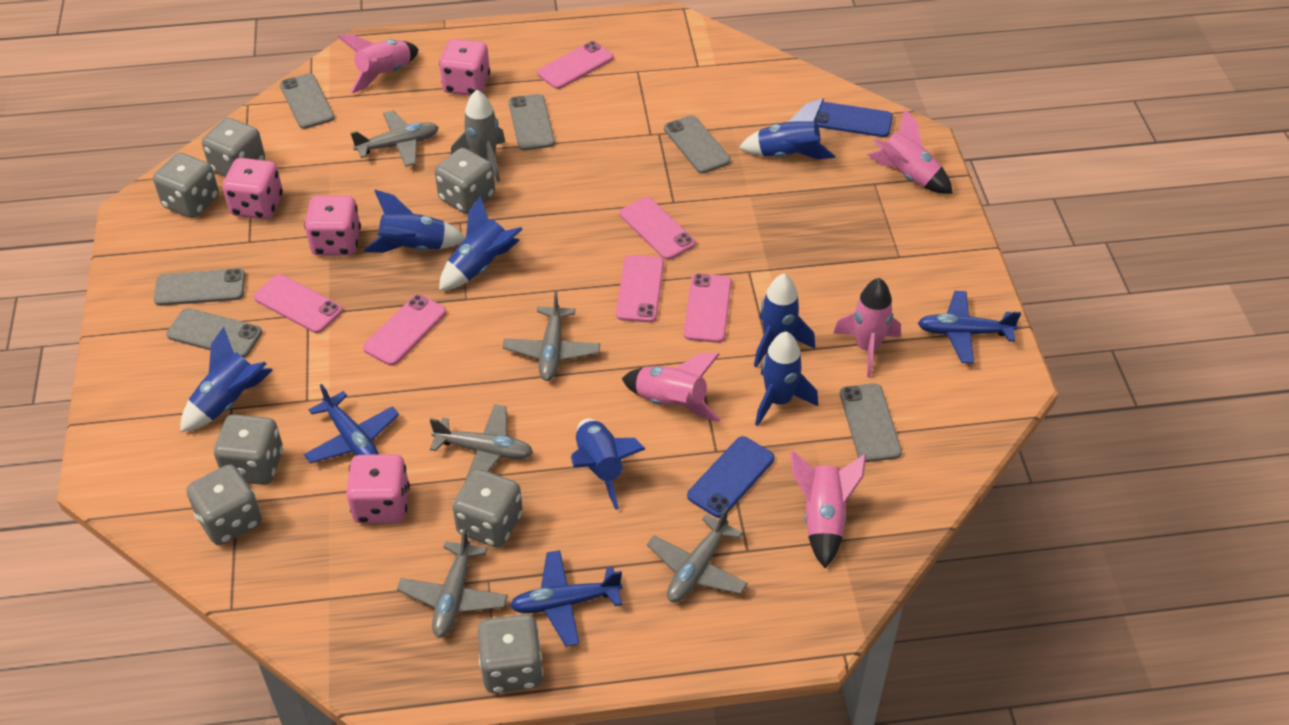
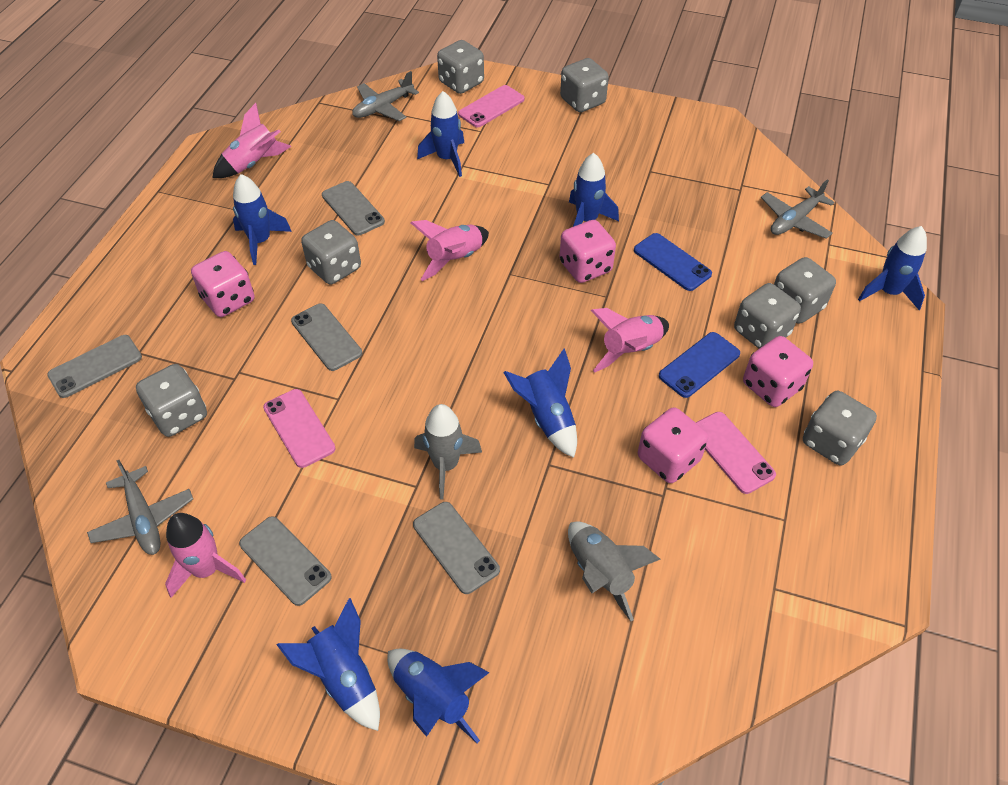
blue plane: 3 -> 0
grey phone: 6 -> 5
grey plane: 5 -> 3
grey rocket: 1 -> 2
pink phone: 6 -> 3
pink rocket: 5 -> 4

